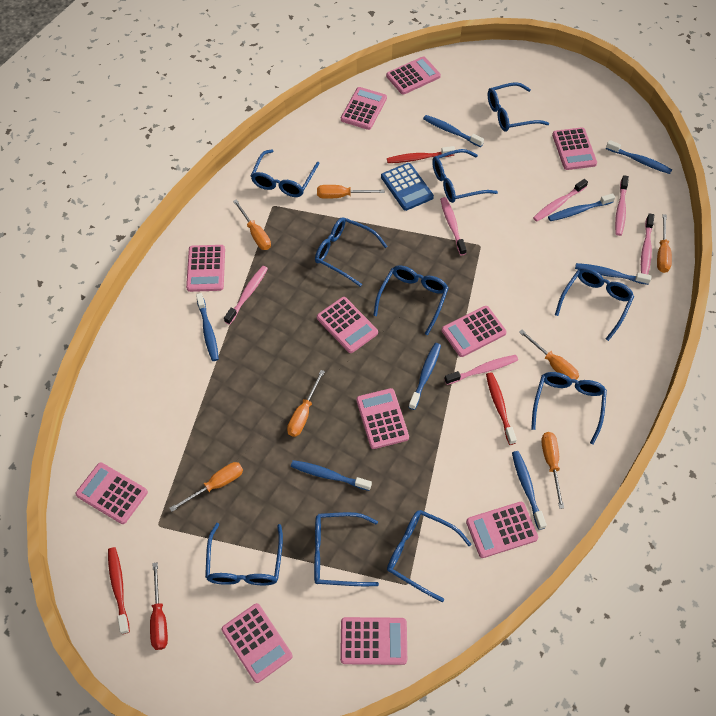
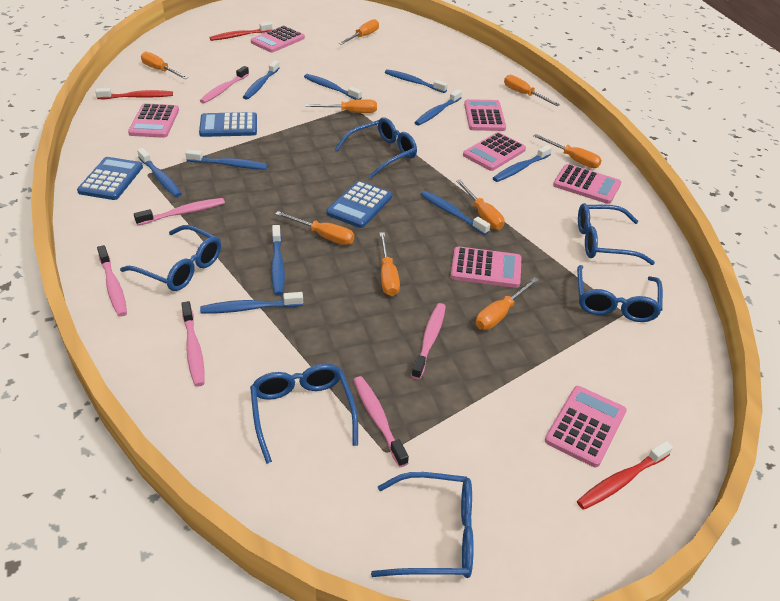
blue calculator: 1 -> 3
blue glasses: 10 -> 6
blue toothbrush: 8 -> 10
orange screwdriver: 7 -> 9
pink calculator: 11 -> 7
red screwdriver: 1 -> 0

